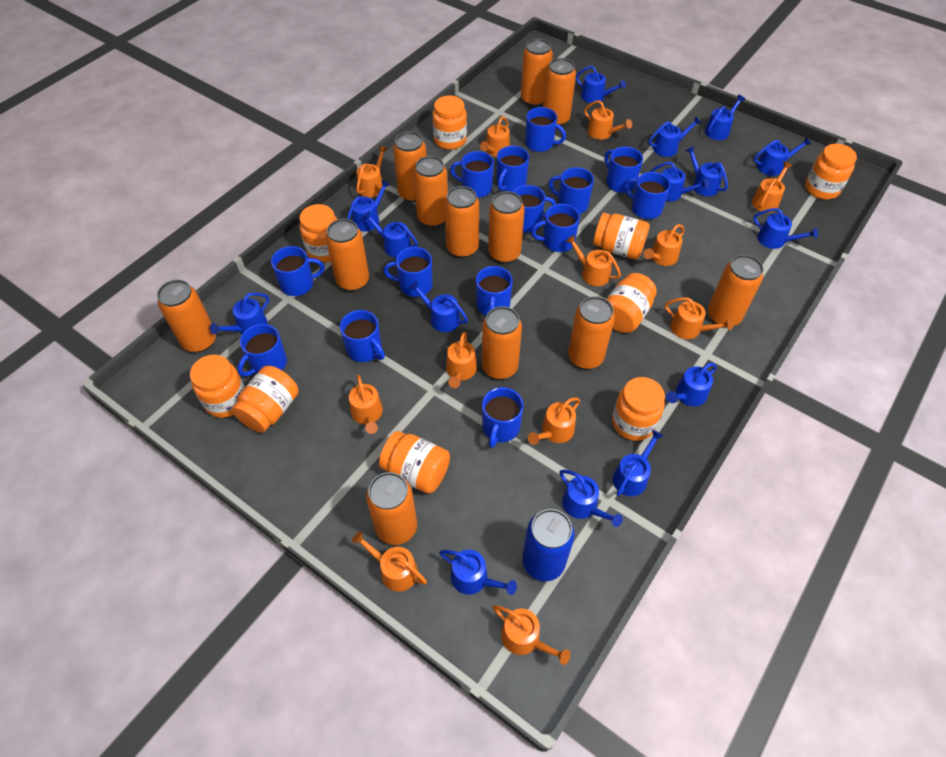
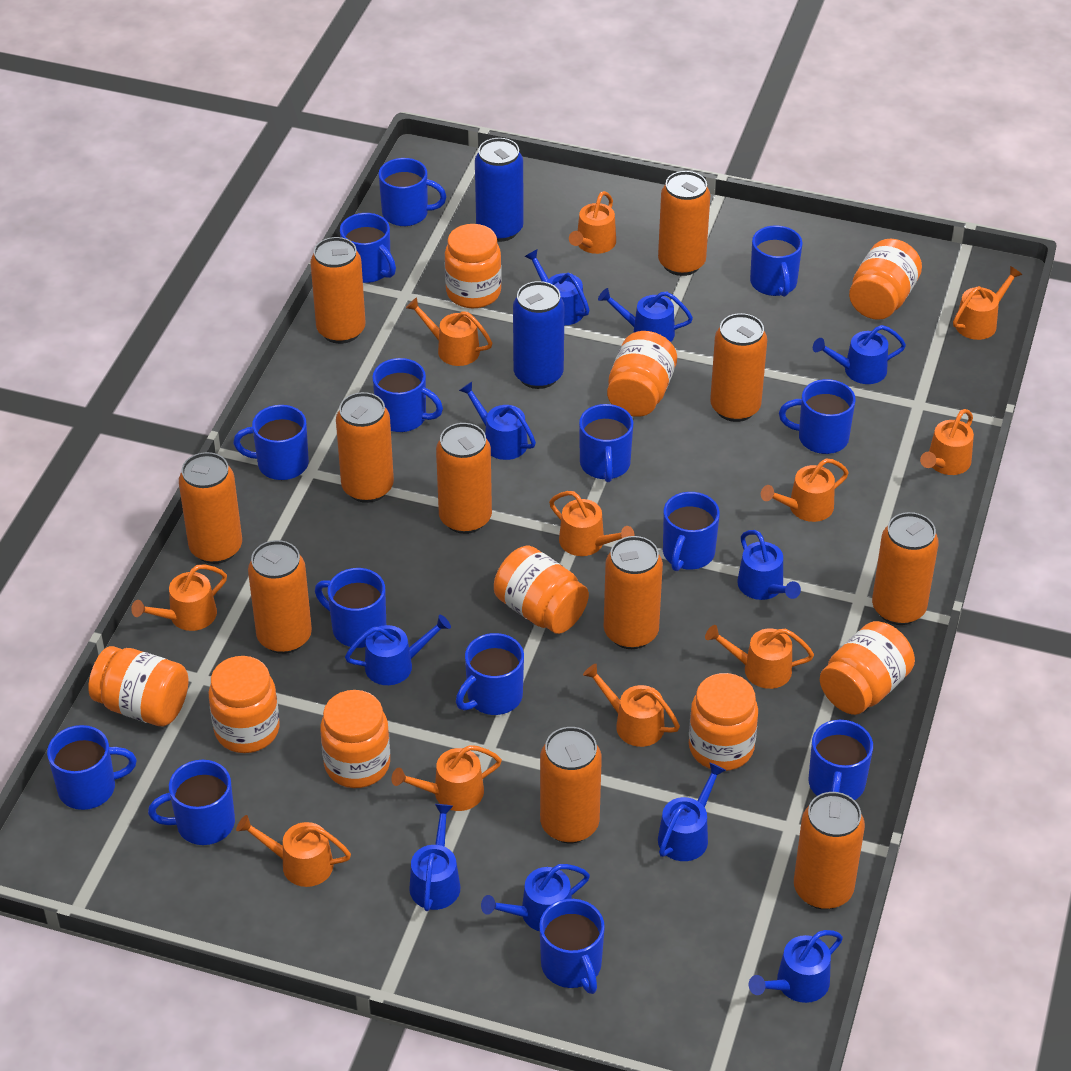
blue can: 1 -> 2
blue watering can: 15 -> 10
orange can: 12 -> 11
orange watering can: 12 -> 11

